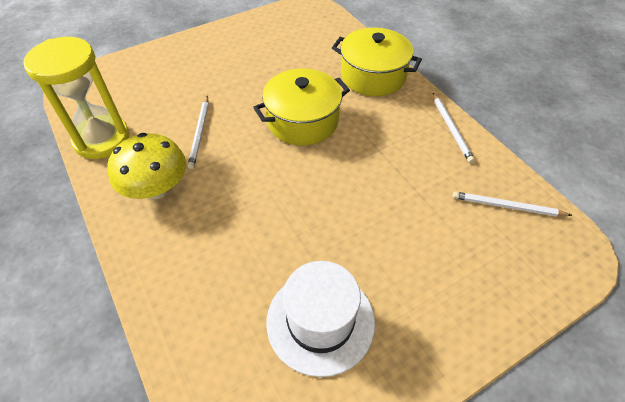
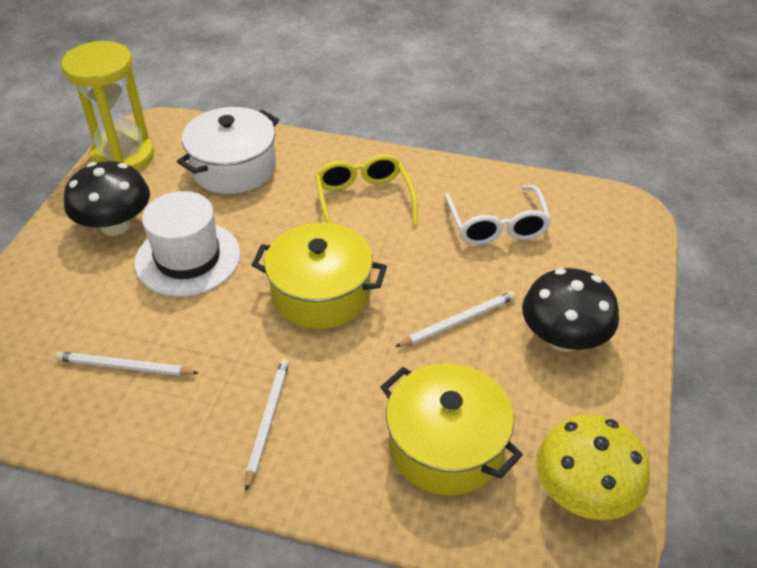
black mushroom: 0 -> 2
white glasses: 0 -> 1
white pot: 0 -> 1
yellow glasses: 0 -> 1

